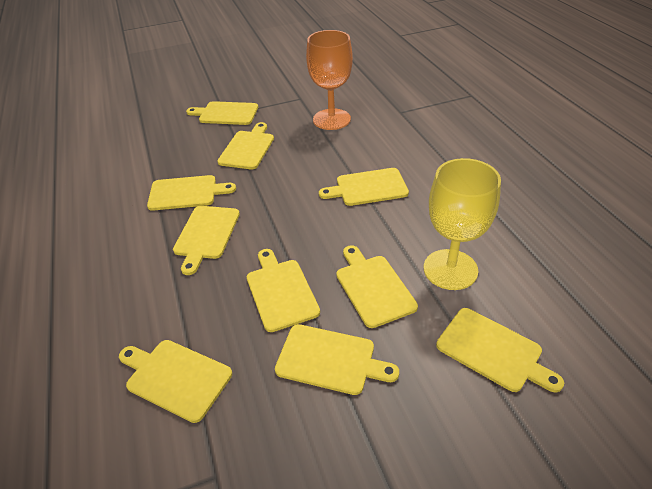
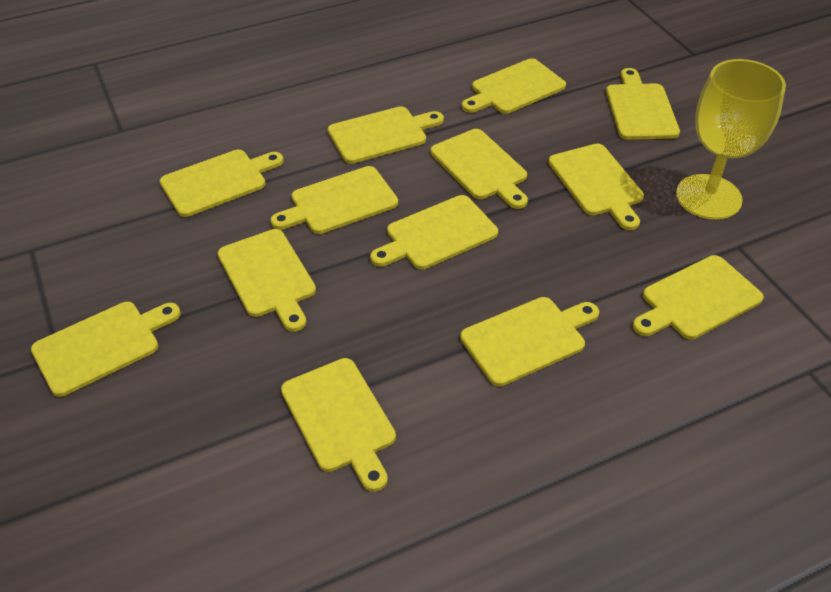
orange goblet: 1 -> 0
yellow cutting board: 10 -> 13

